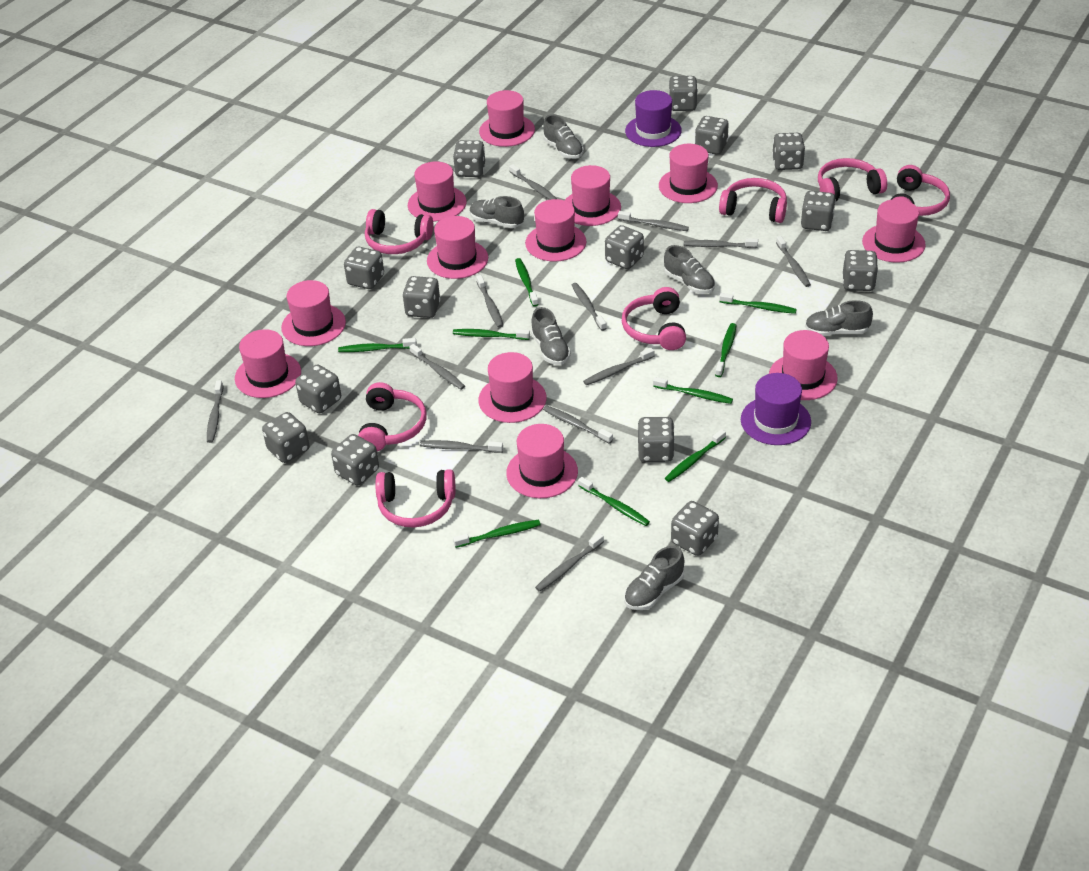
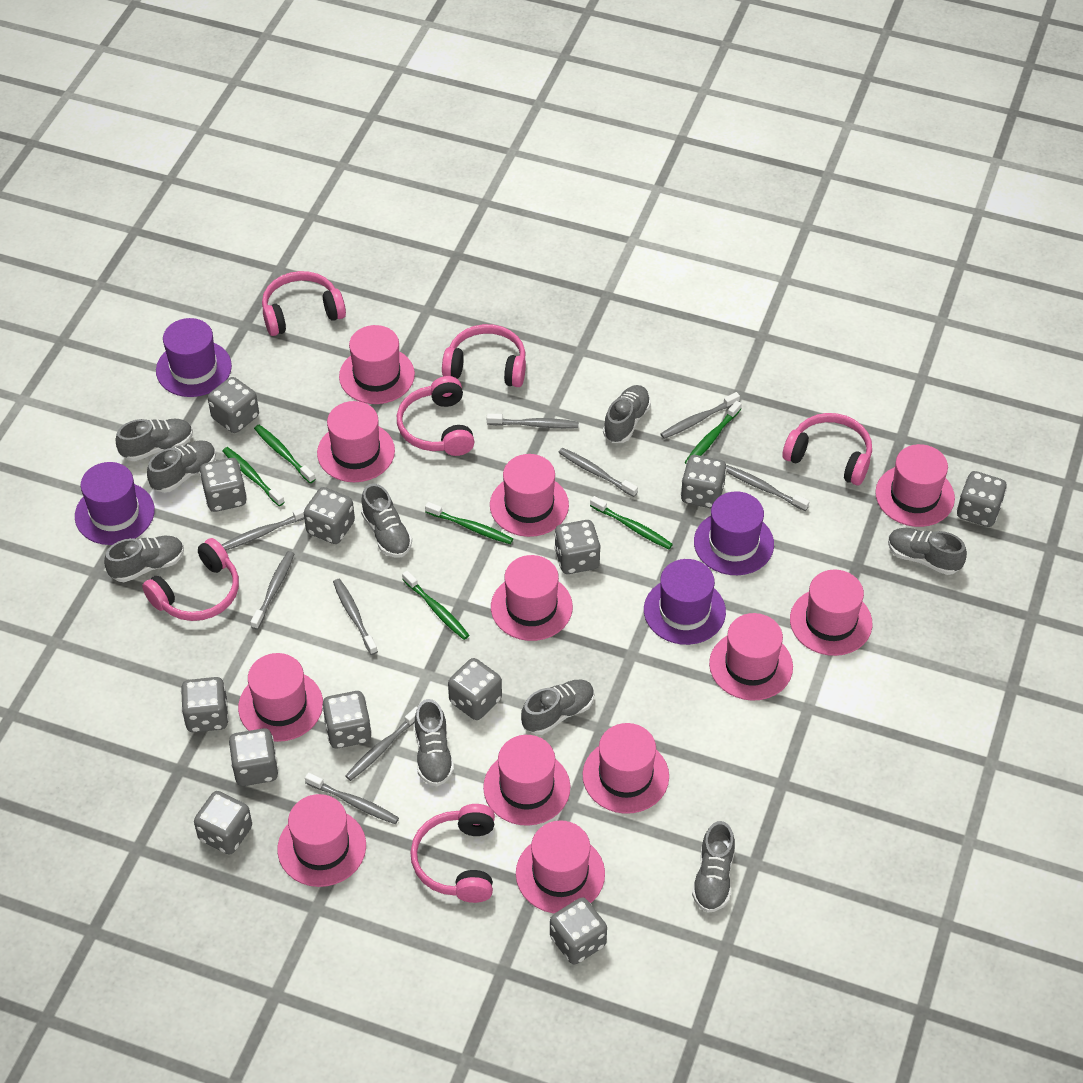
green toothbrush: 9 -> 6
grey dice: 14 -> 12
grey shoe: 6 -> 9
grey toothbrush: 12 -> 9
pink headphones: 7 -> 6
purple hat: 2 -> 4

